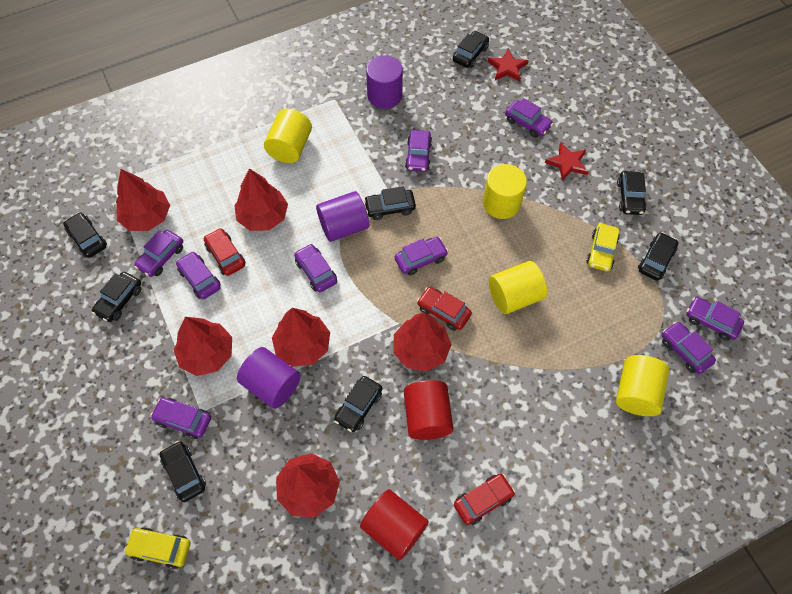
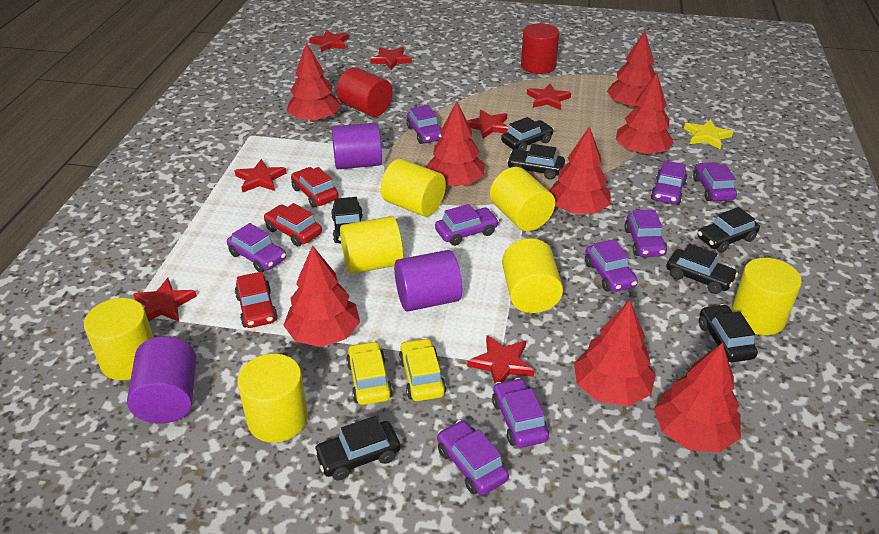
black car: 8 -> 7
red star: 2 -> 7
red tree: 6 -> 8
yellow cylinder: 4 -> 7
yellow star: 0 -> 1

